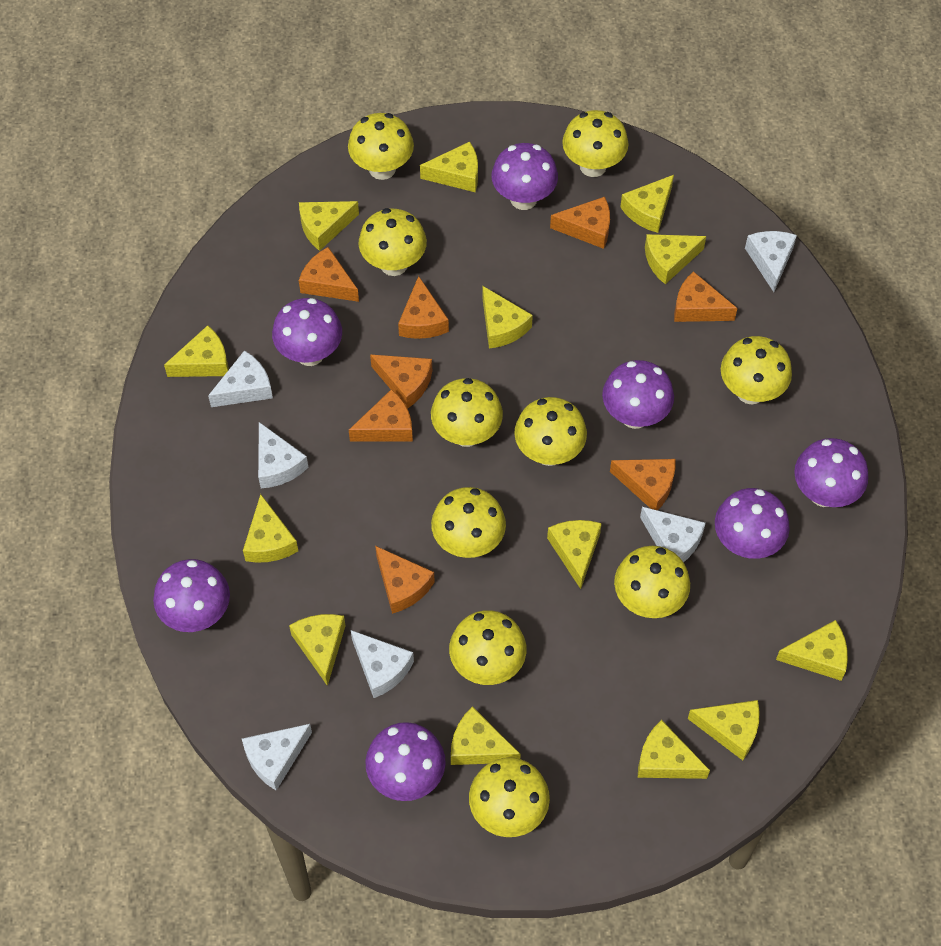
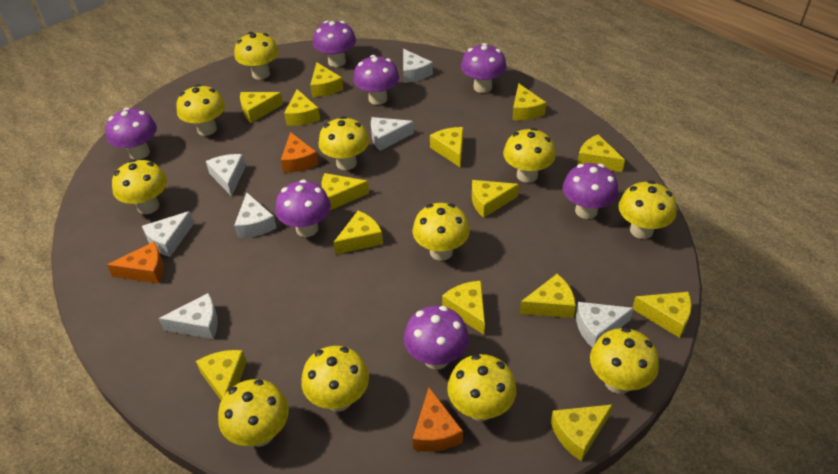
orange cheese: 8 -> 3
white cheese: 6 -> 7
yellow cheese: 13 -> 14
yellow mushroom: 10 -> 11

